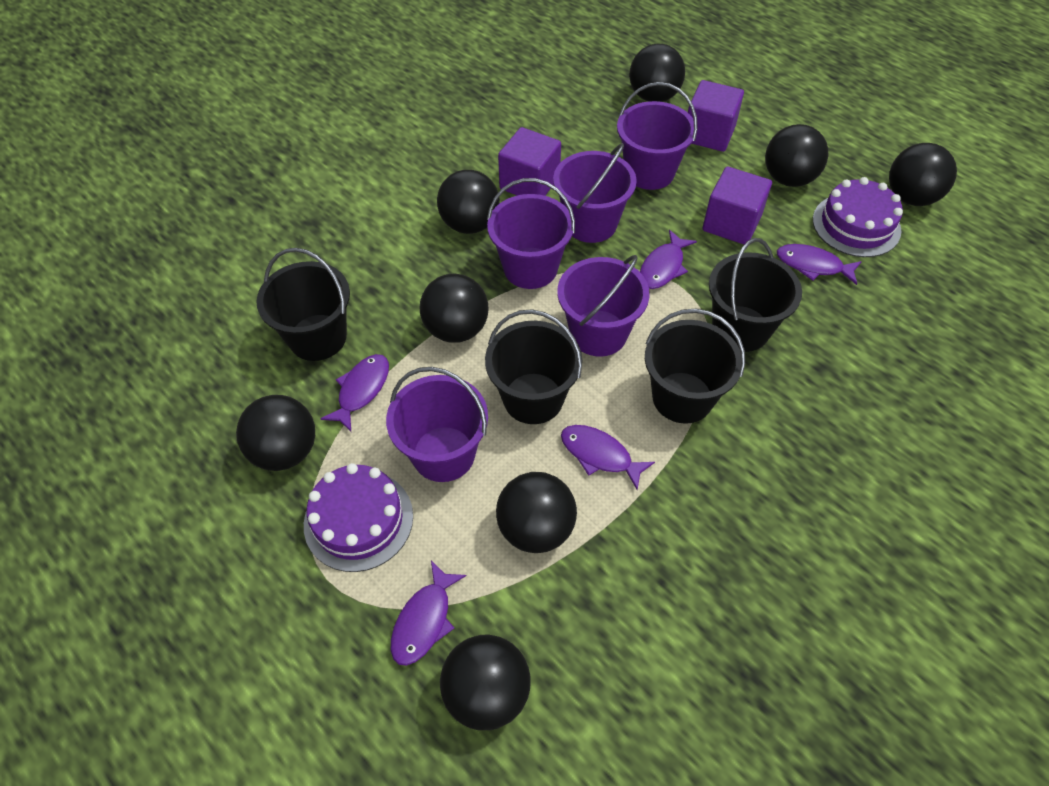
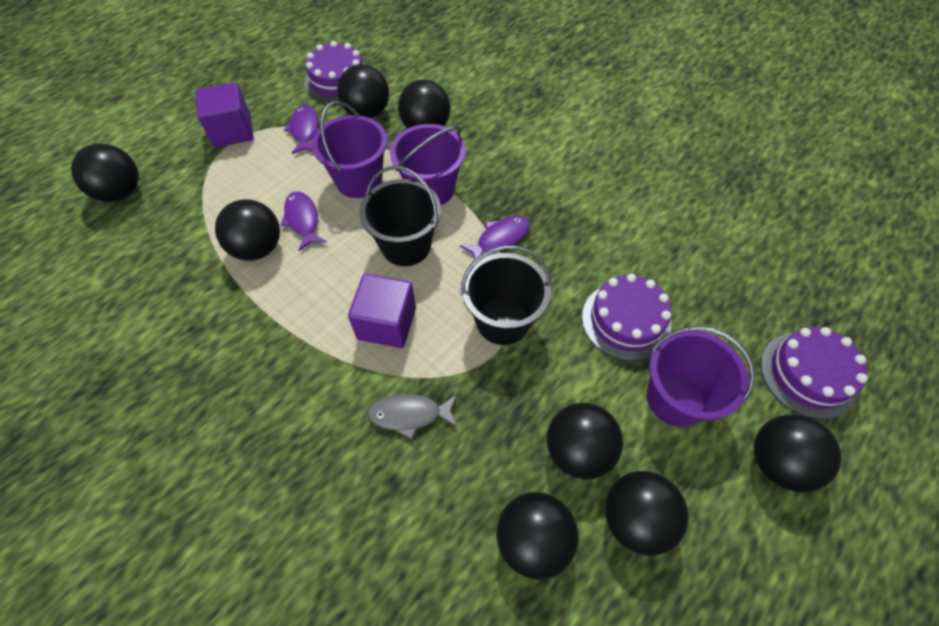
black bucket: 4 -> 2
grey fish: 0 -> 1
purple bucket: 5 -> 3
purple cake: 2 -> 3
purple cube: 3 -> 2
purple fish: 5 -> 3

